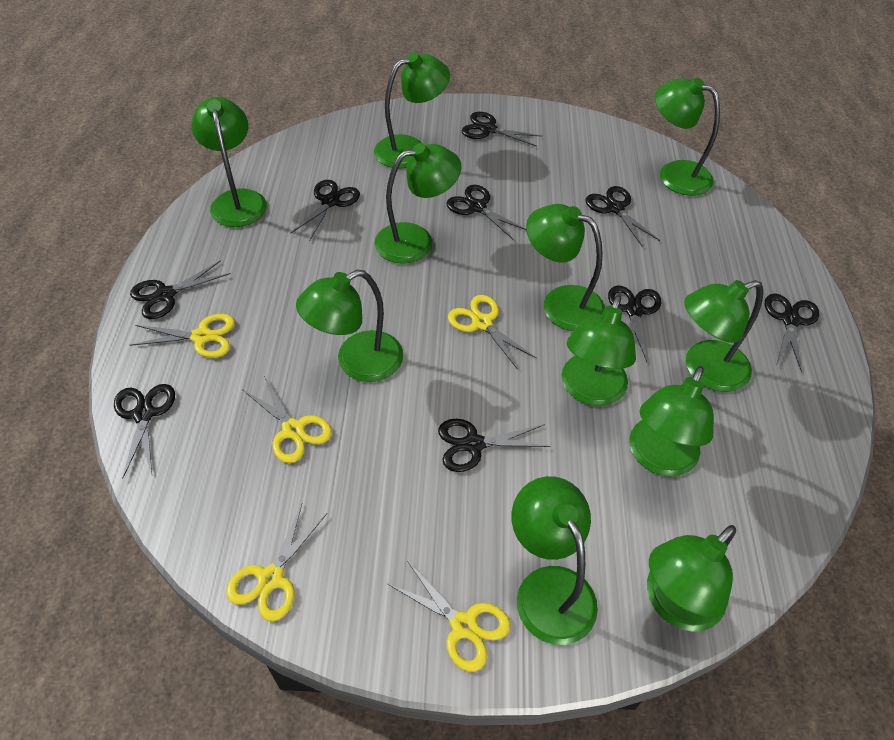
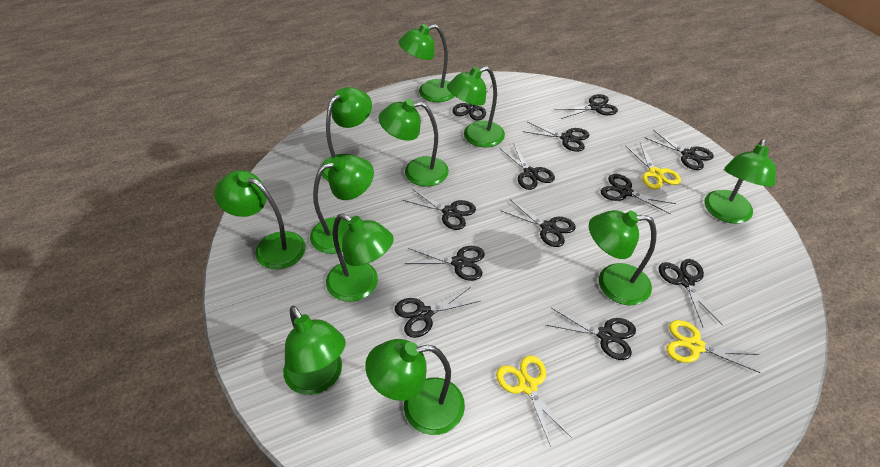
black scissors: 9 -> 12
yellow scissors: 5 -> 3

